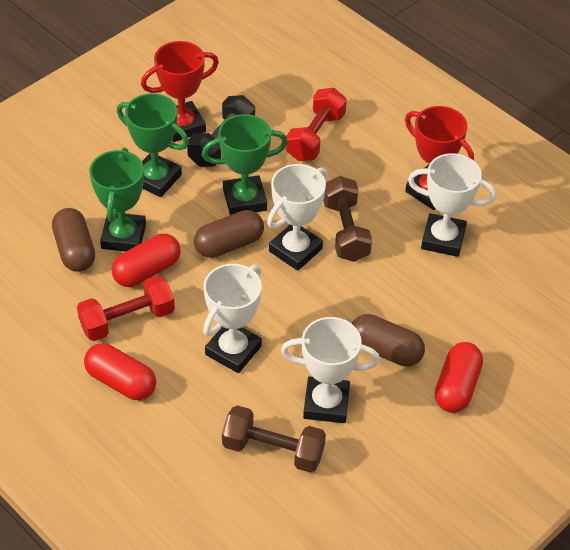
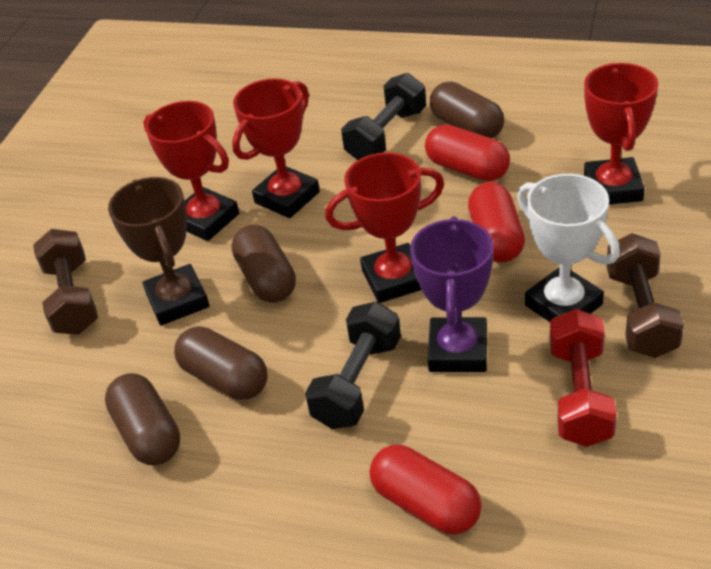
black dumbbell: 1 -> 2
brown capsule: 3 -> 4
brown trophy: 0 -> 1
green trophy: 3 -> 0
purple trophy: 0 -> 1
red dumbbell: 2 -> 1
red trophy: 2 -> 4
white trophy: 4 -> 1

